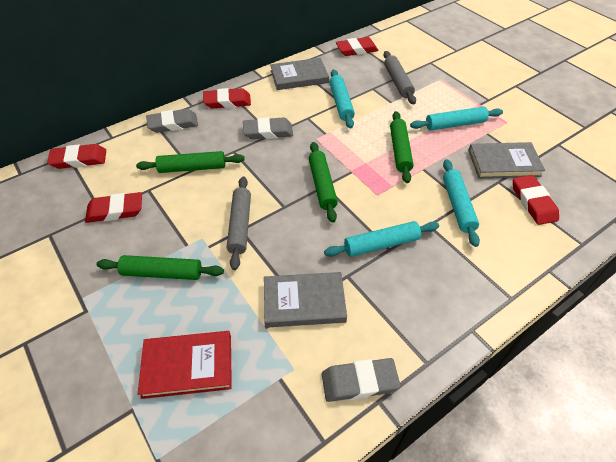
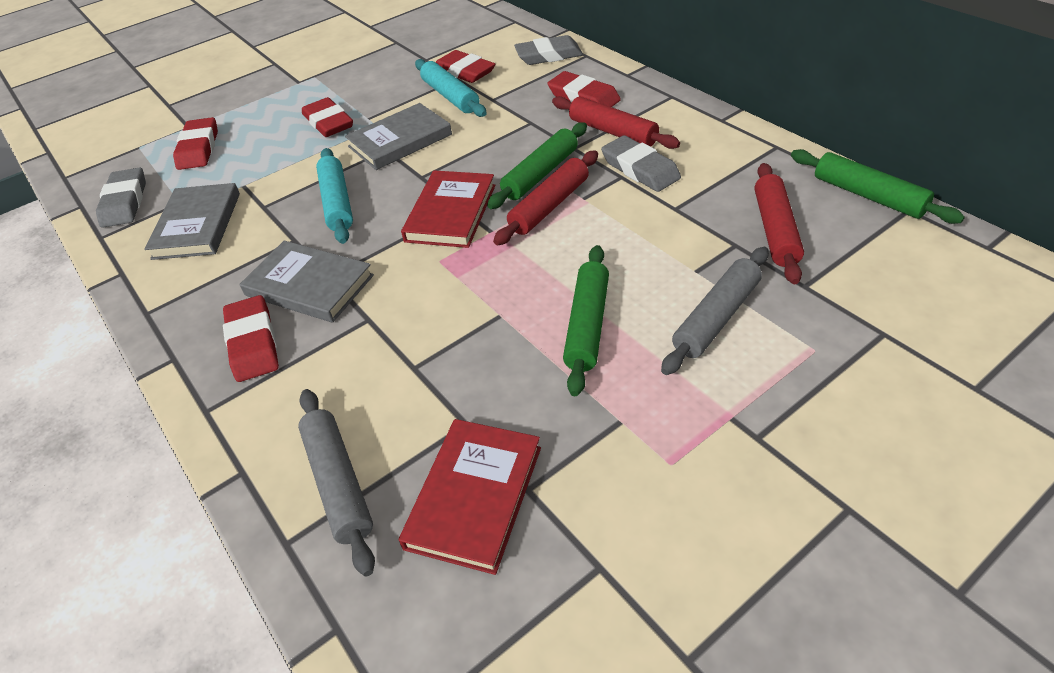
green rolling pin: 4 -> 3
red book: 1 -> 2
red rolling pin: 0 -> 3
turquoise rolling pin: 4 -> 2

